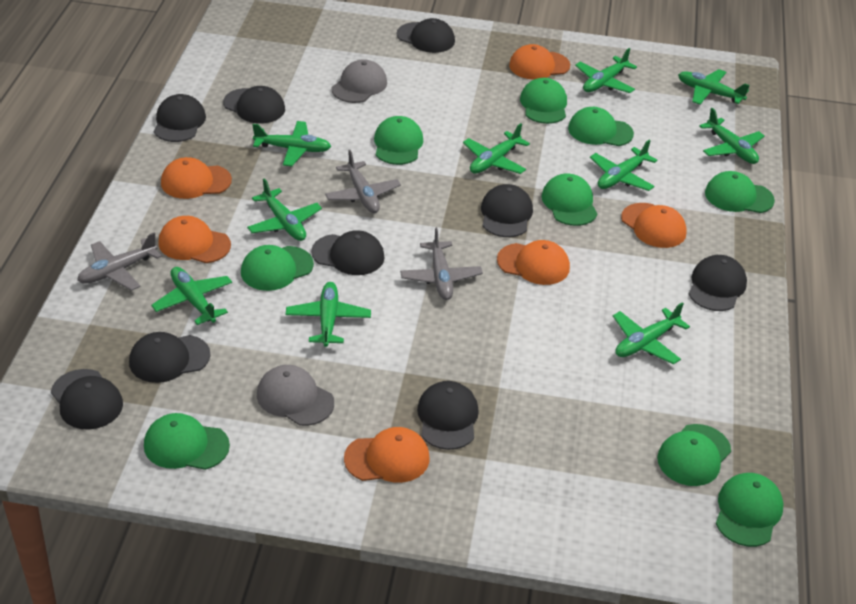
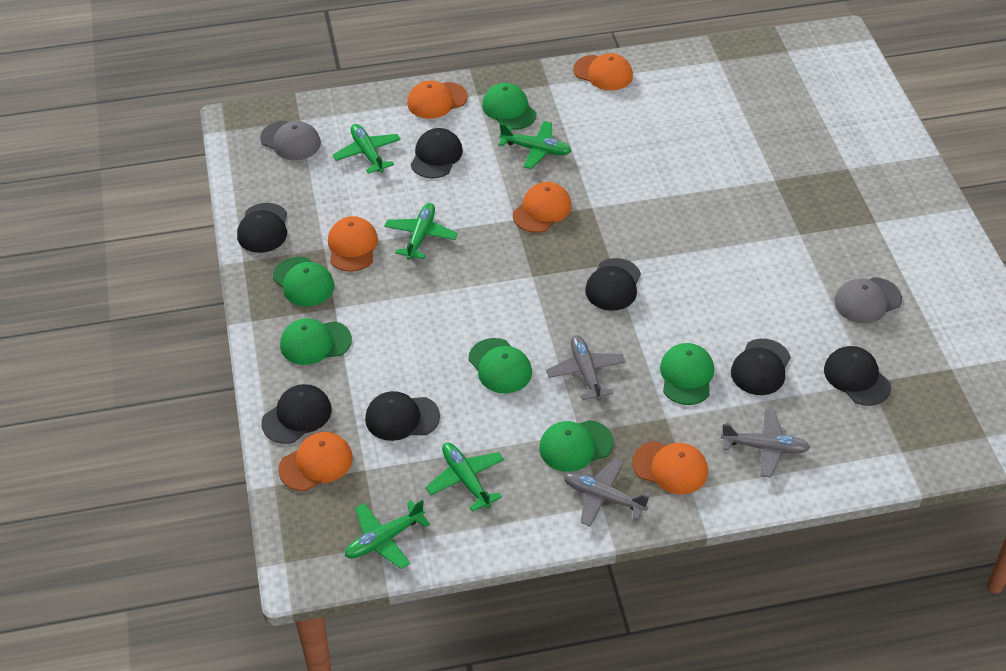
black cap: 9 -> 7
green cap: 9 -> 6
green plane: 10 -> 5

